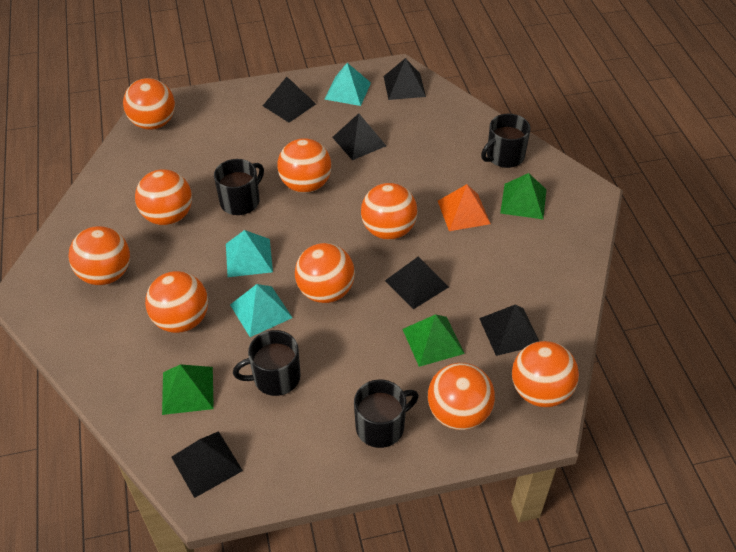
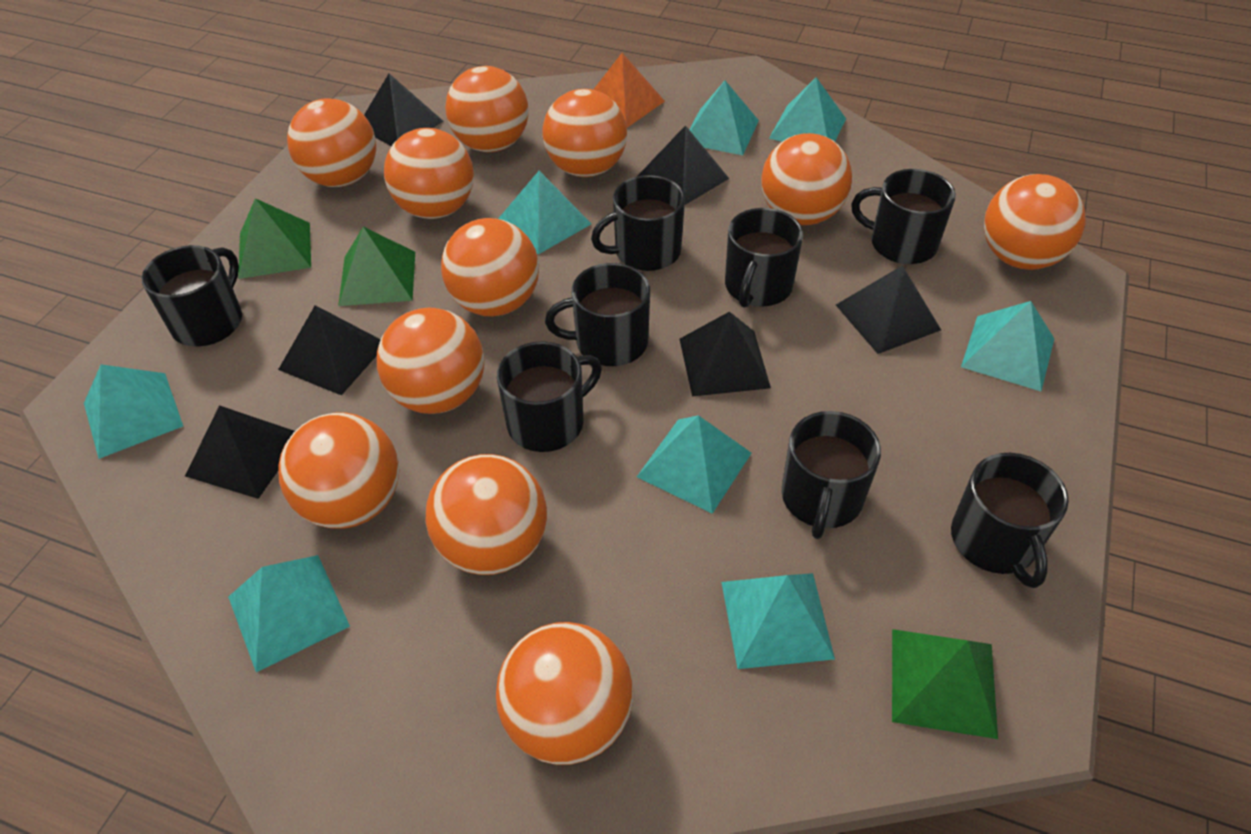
black mug: 4 -> 8
orange ball: 9 -> 11
turquoise pyramid: 3 -> 8

